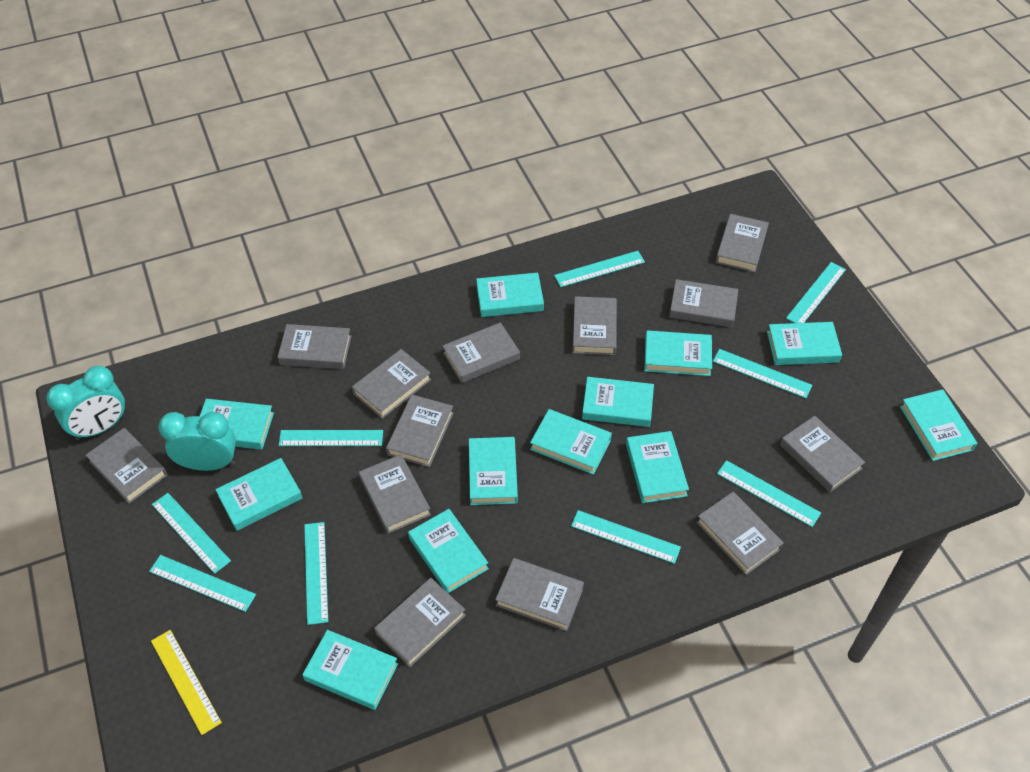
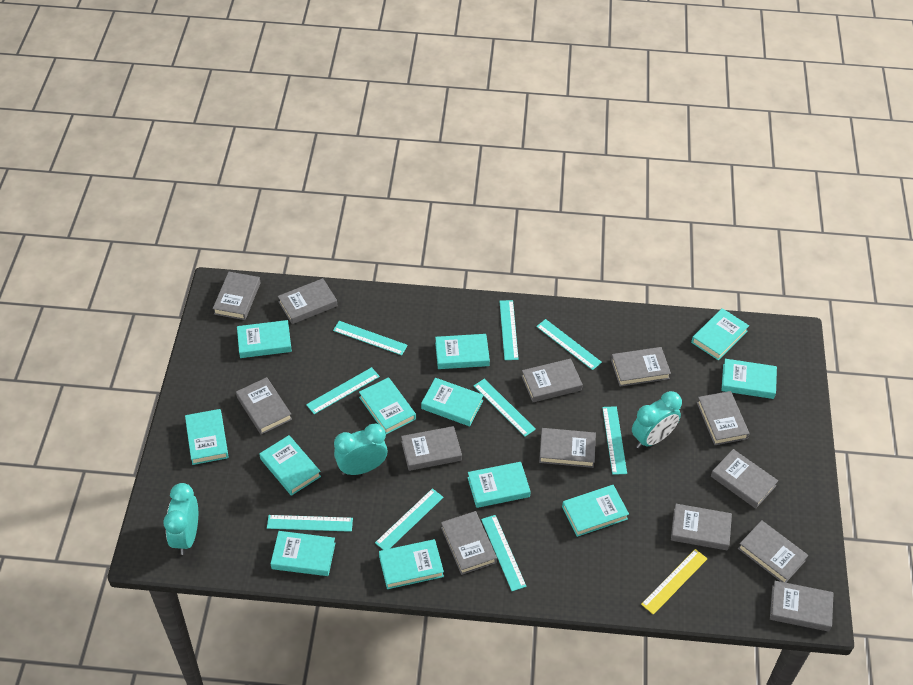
turquoise clock: 2 -> 3

